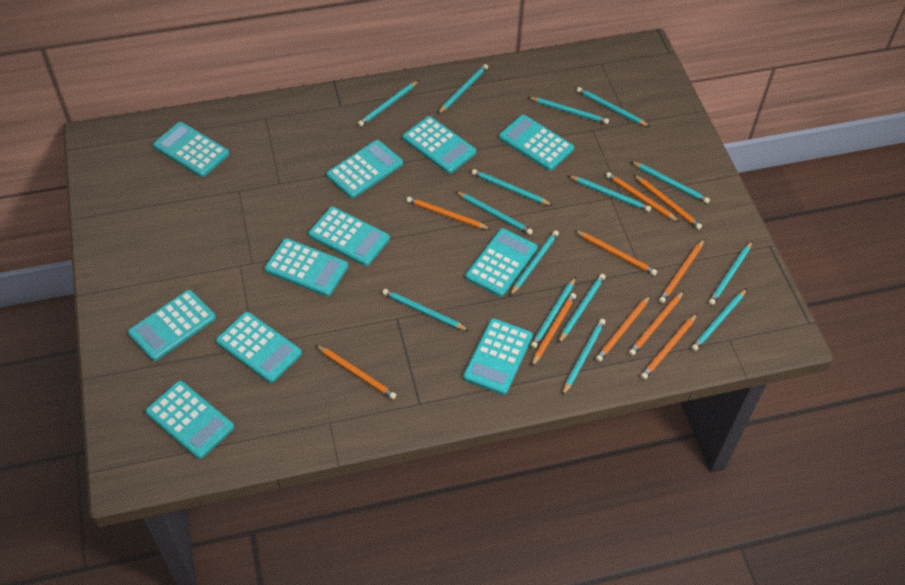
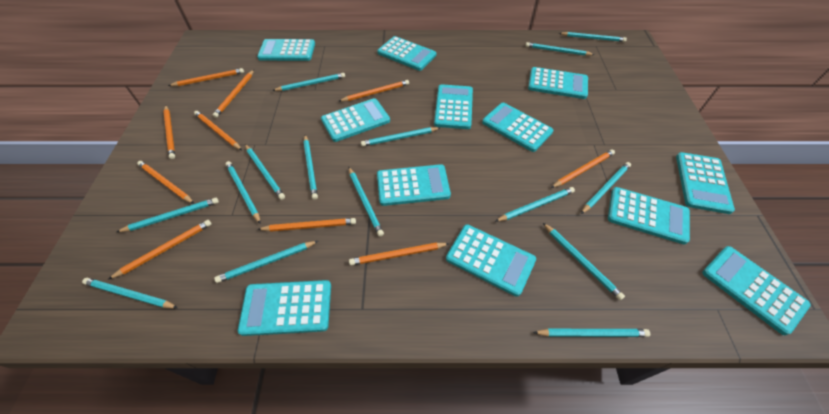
turquoise calculator: 11 -> 12

